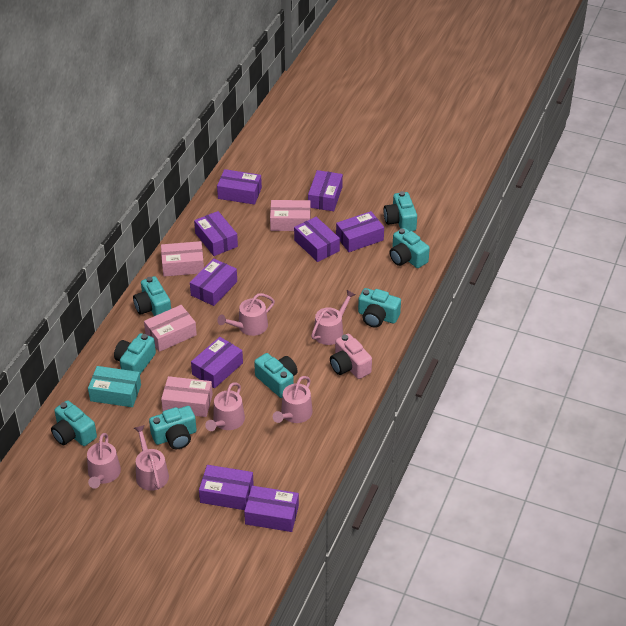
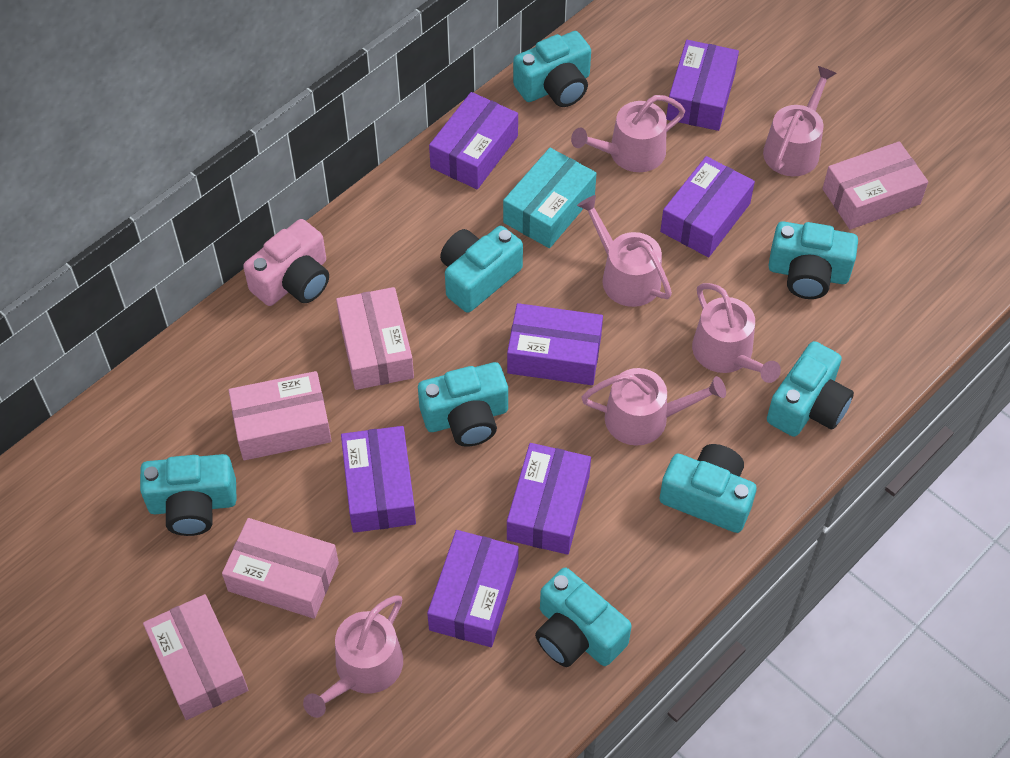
pink box: 4 -> 5
purple box: 9 -> 7

